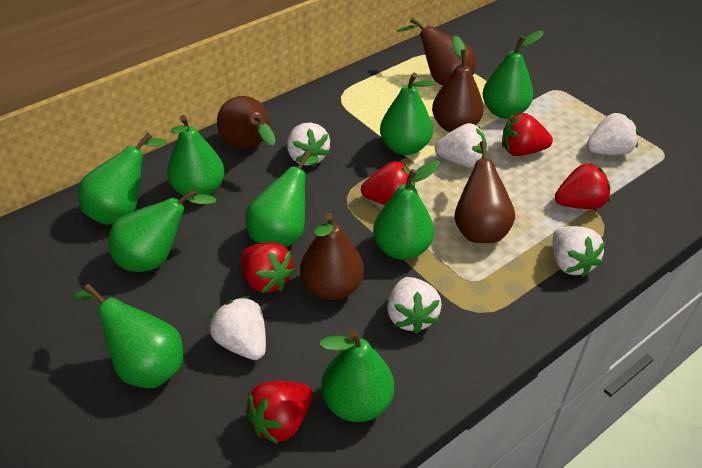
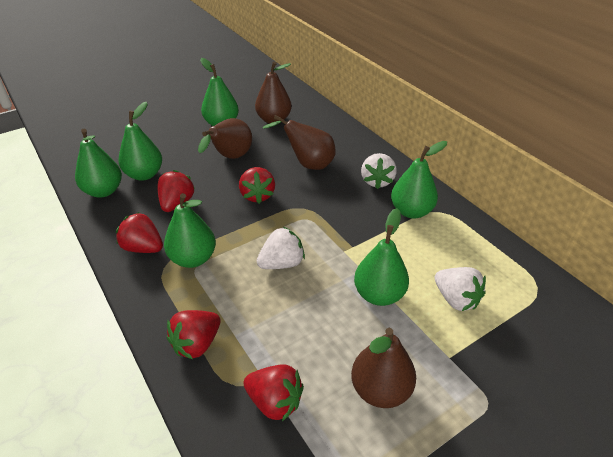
brown pear: 5 -> 4
green pear: 9 -> 6
white strawberry: 6 -> 3

